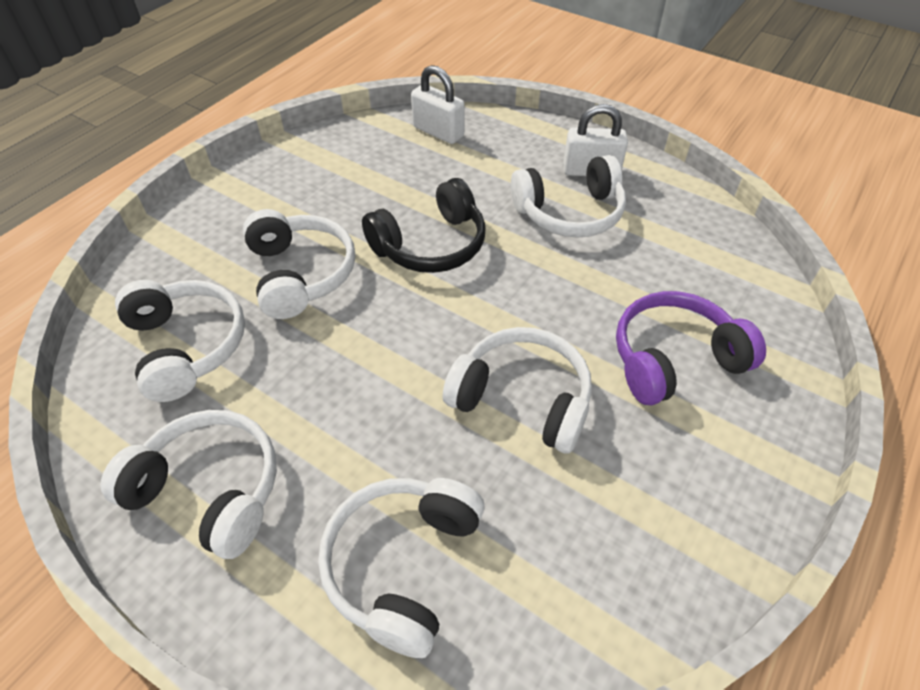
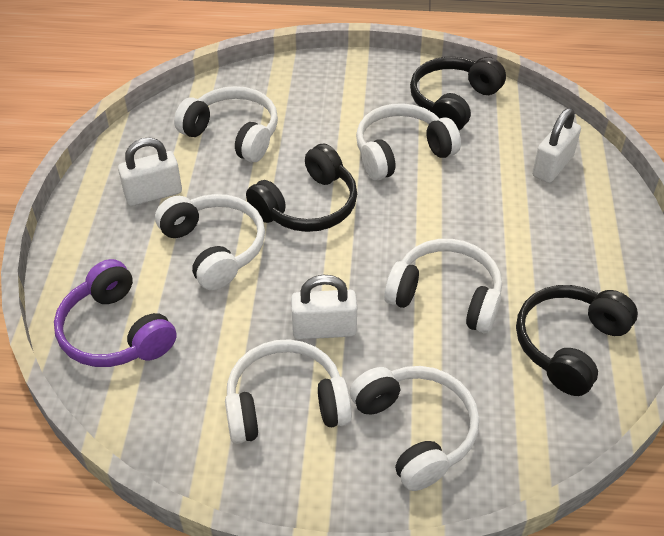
black headphones: 1 -> 3
white padlock: 2 -> 3

